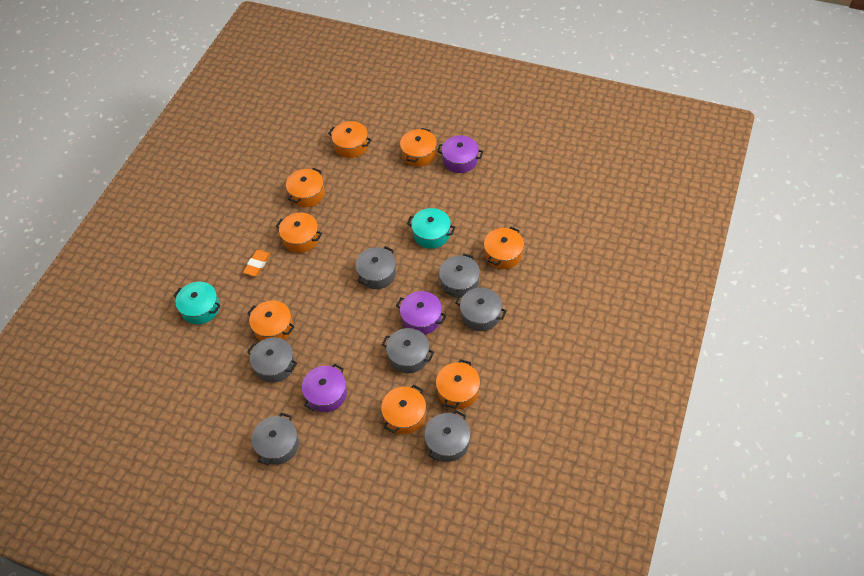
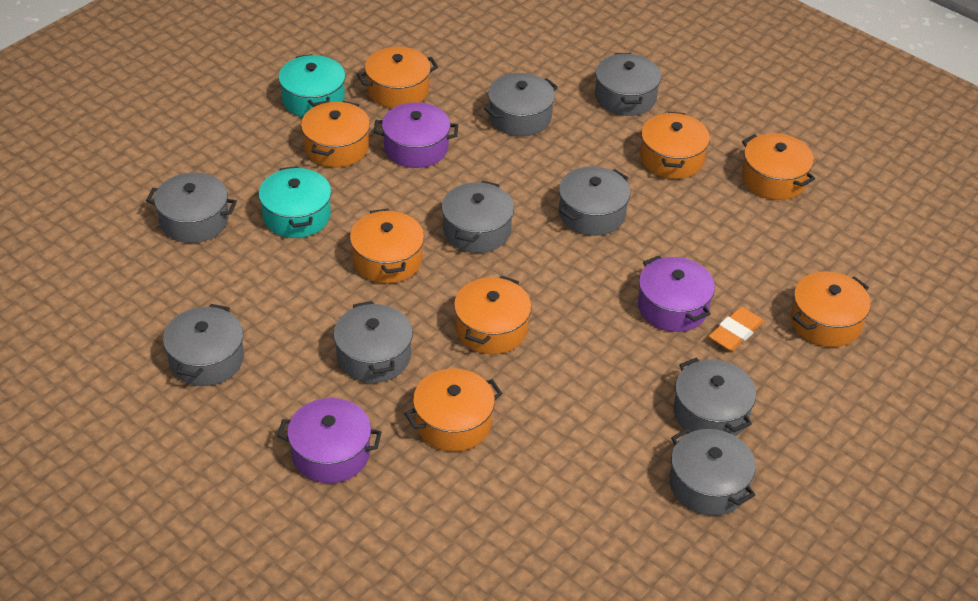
grey pot: 7 -> 9

